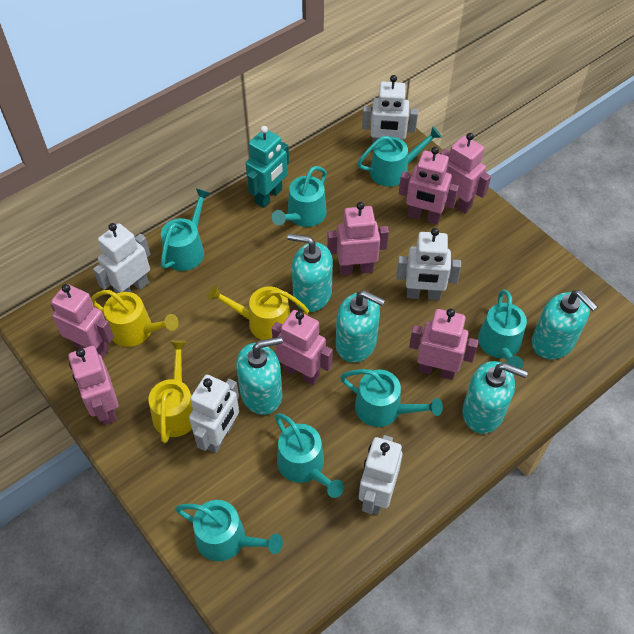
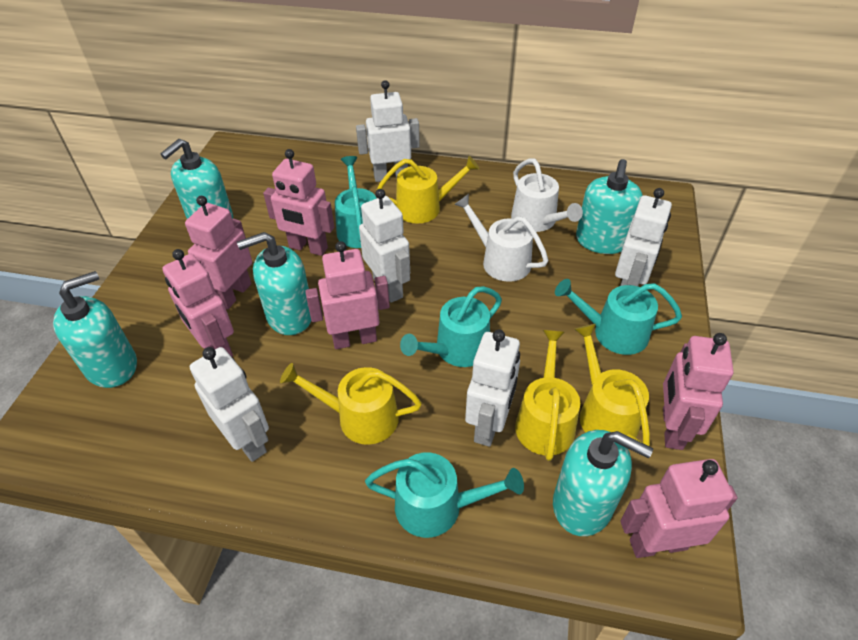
pink robot: 7 -> 6
turquoise robot: 1 -> 0
turquoise watering can: 7 -> 4
white watering can: 0 -> 2
yellow watering can: 3 -> 4

